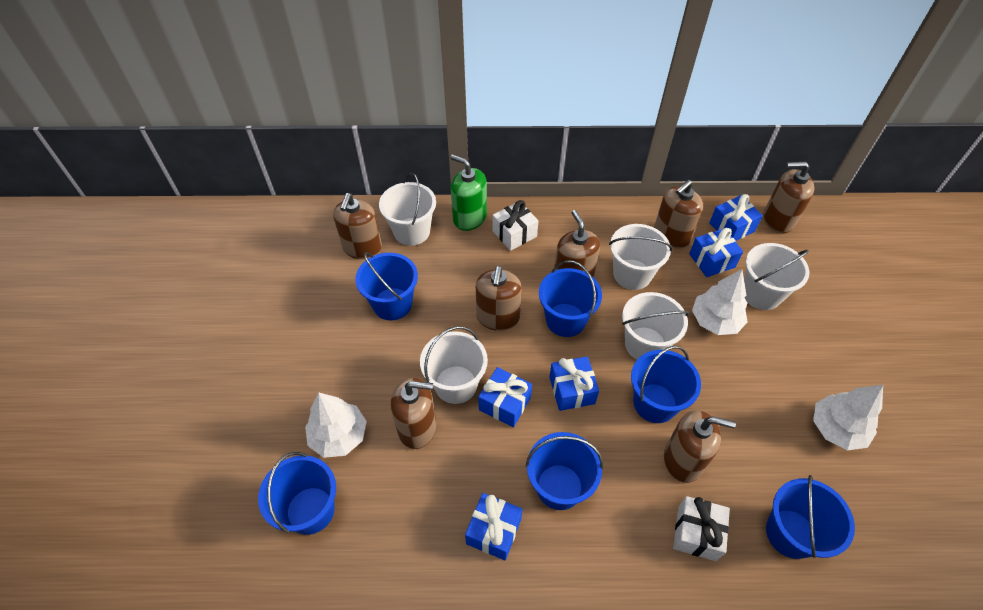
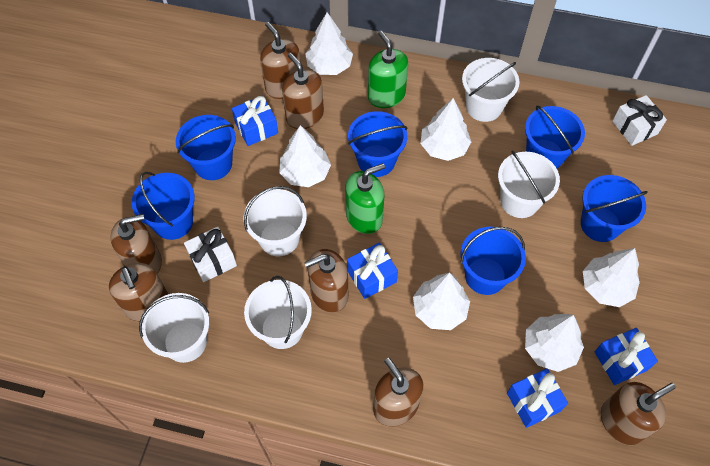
blue gift: 5 -> 4
green soap dispenser: 1 -> 2
white tree: 3 -> 6

